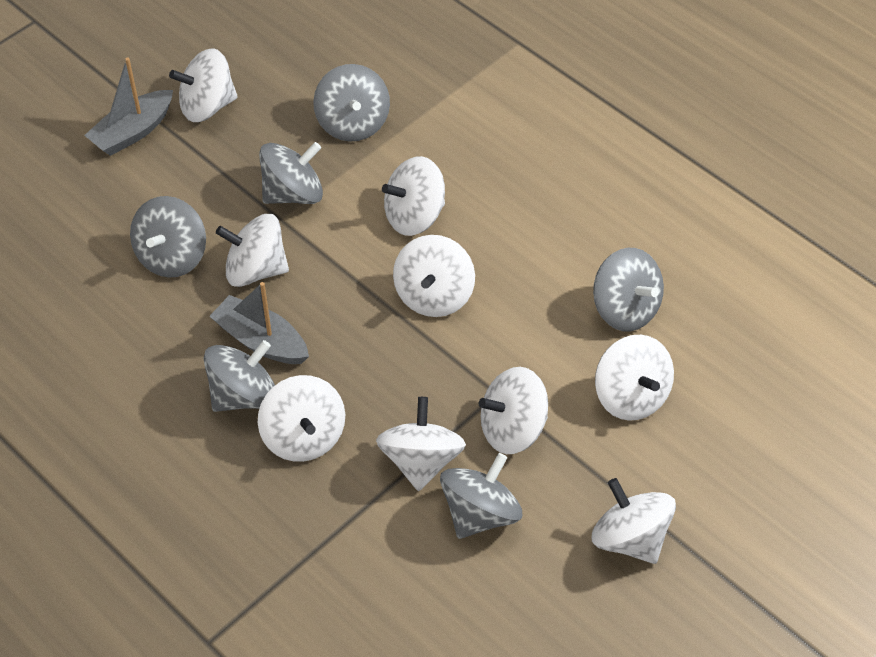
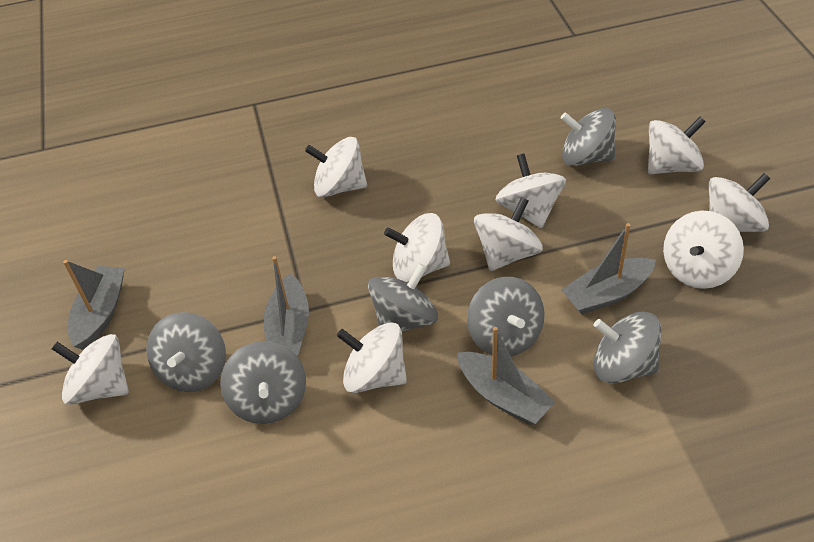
grey boat: 2 -> 4

